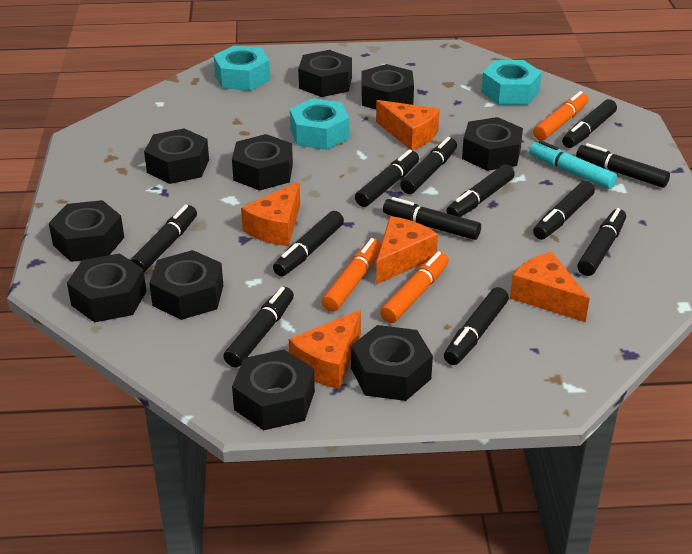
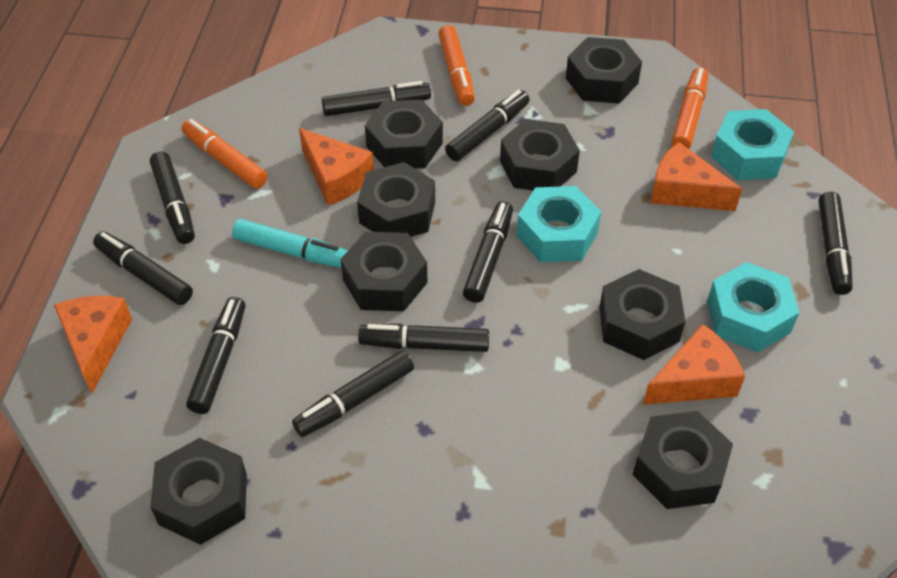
black marker: 12 -> 9
black nut: 10 -> 8
orange cheese: 5 -> 4

